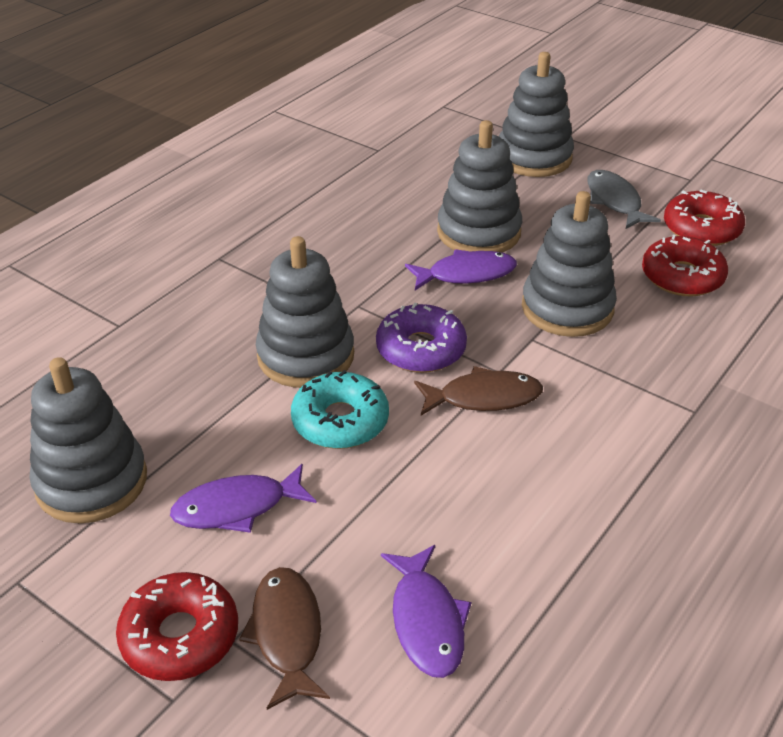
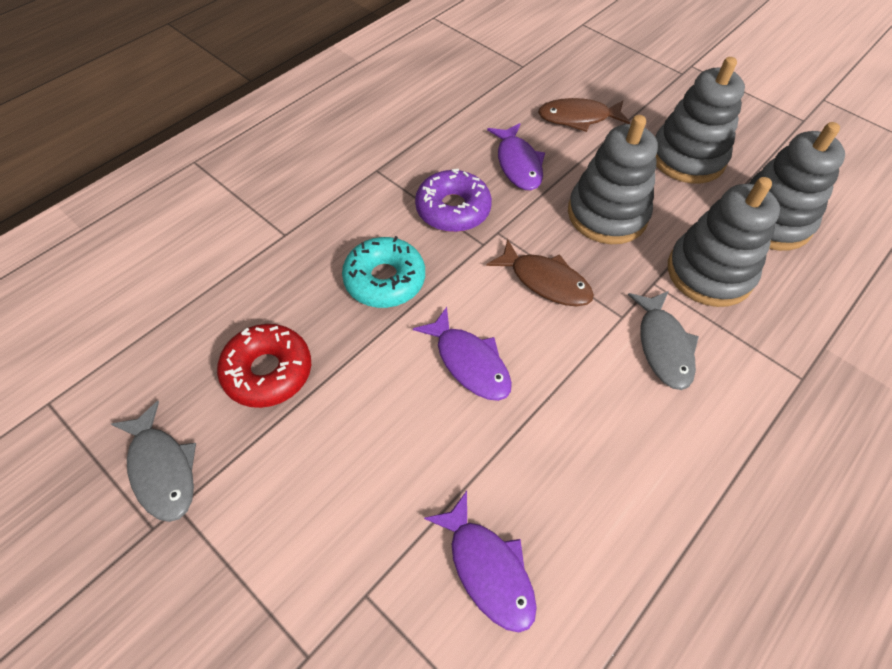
grey fish: 1 -> 2
grey stacking toy: 5 -> 4
red donut: 3 -> 1

